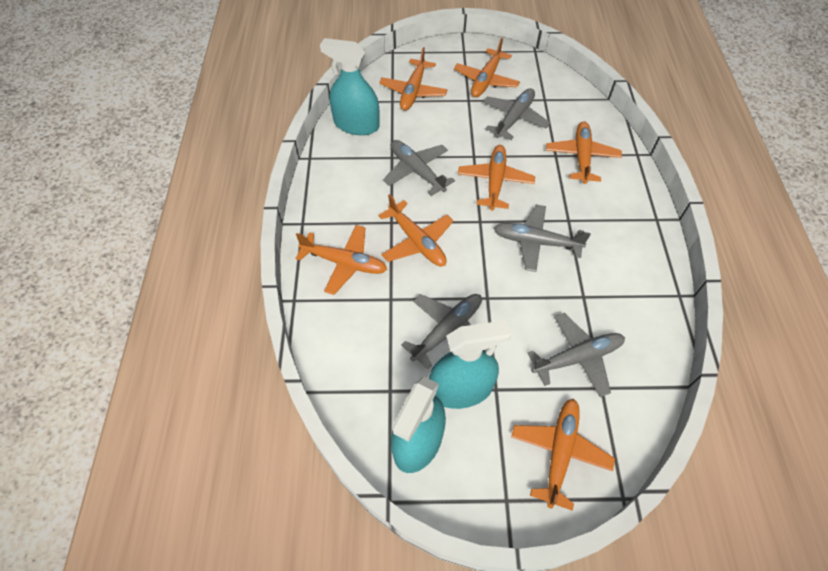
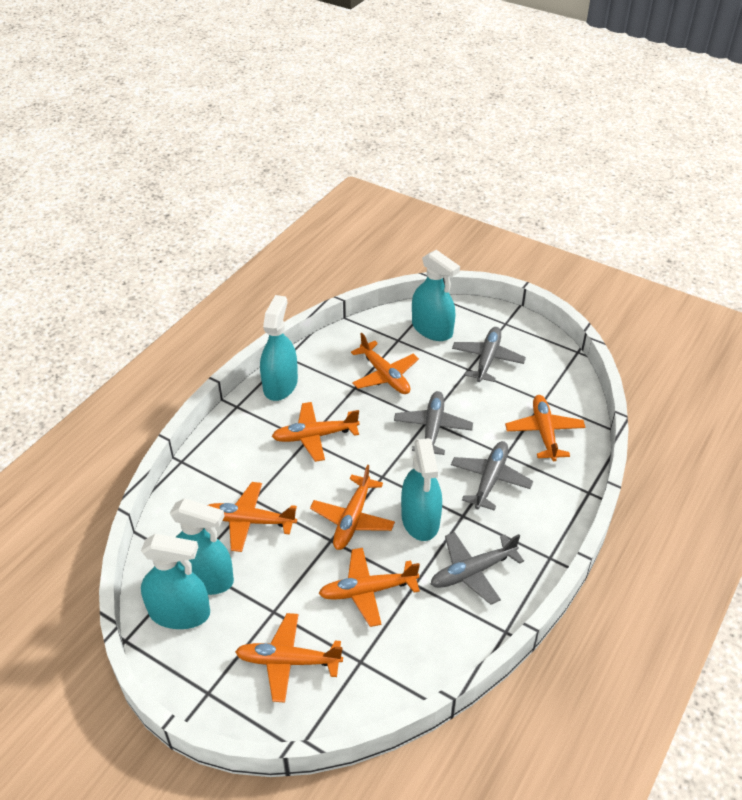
grey plane: 5 -> 4
turquoise spray bottle: 3 -> 5

